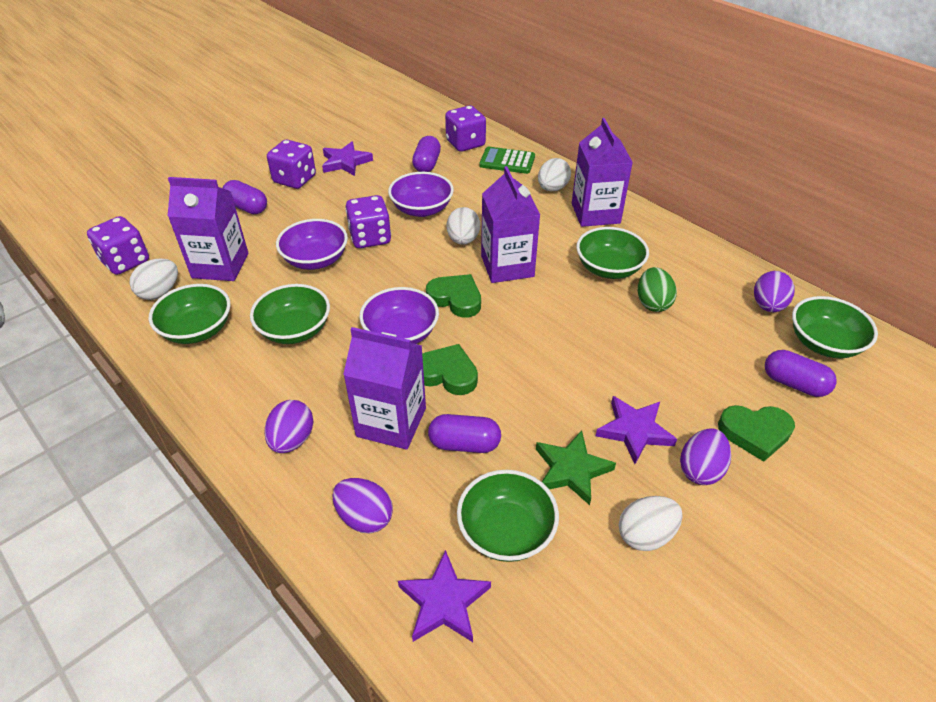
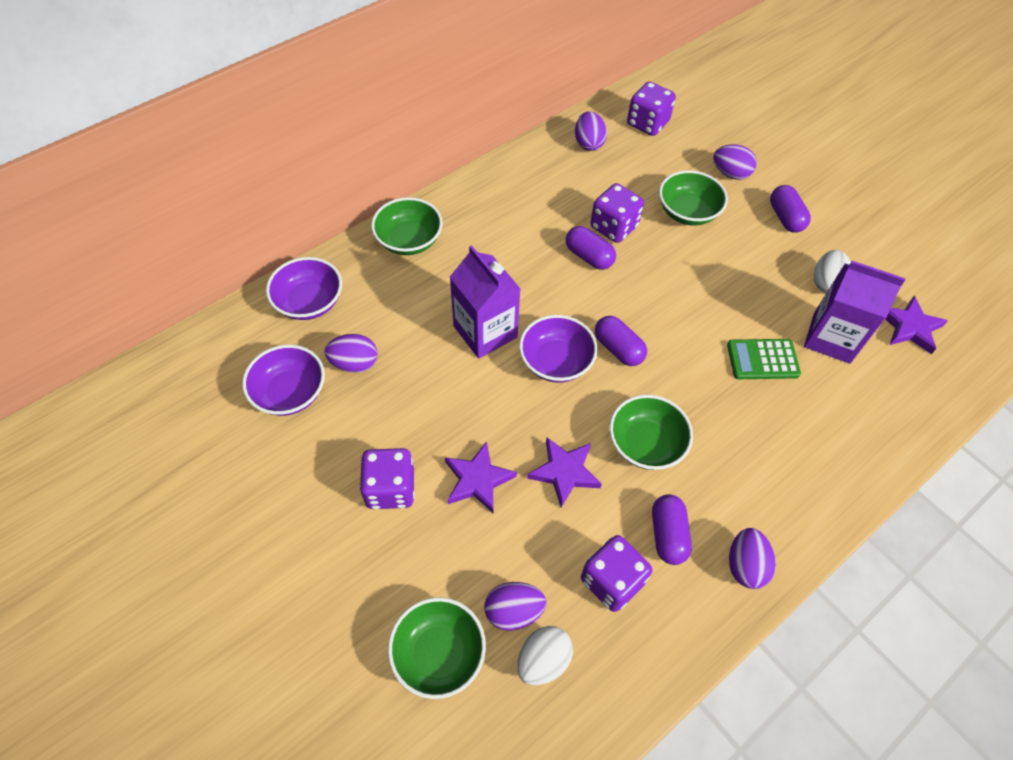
green bowl: 5 -> 4
green egg: 1 -> 0
green heart: 3 -> 0
green star: 1 -> 0
purple carton: 4 -> 2
purple egg: 4 -> 5
white egg: 4 -> 2

